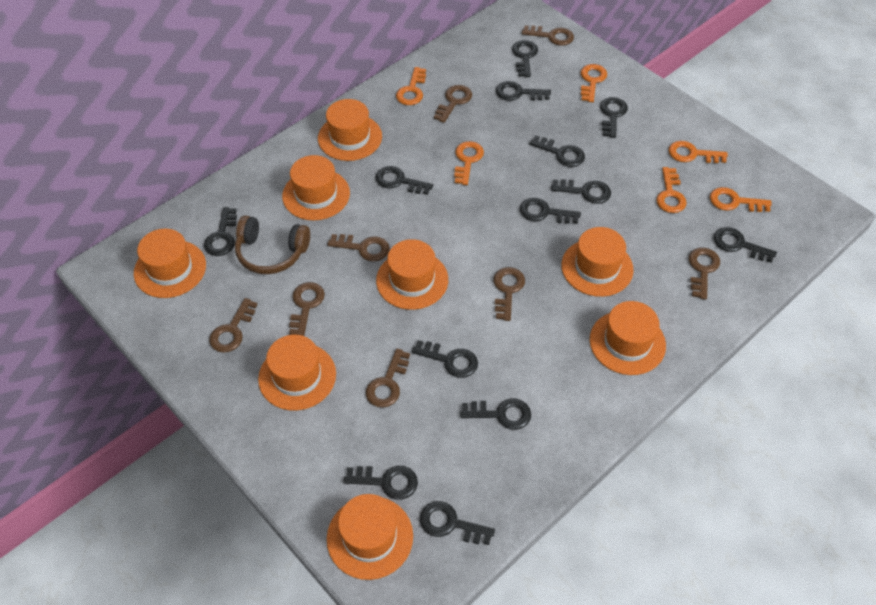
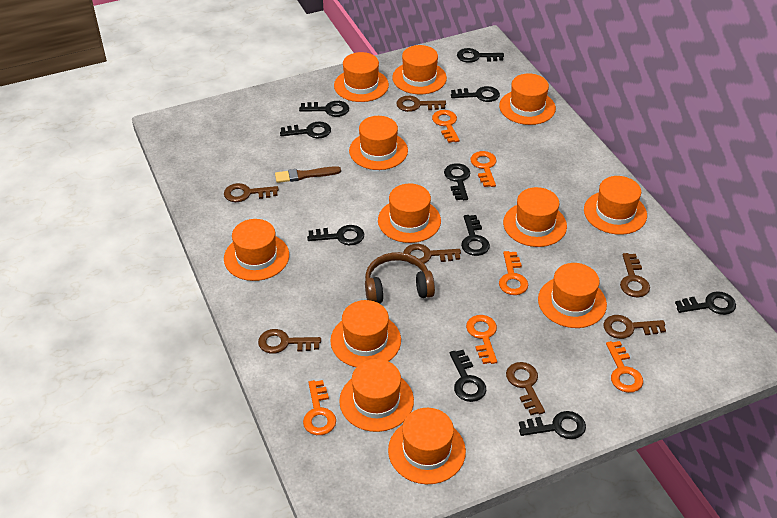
black key: 13 -> 10
brown brush: 0 -> 1
brown key: 8 -> 7
orange hat: 8 -> 12

